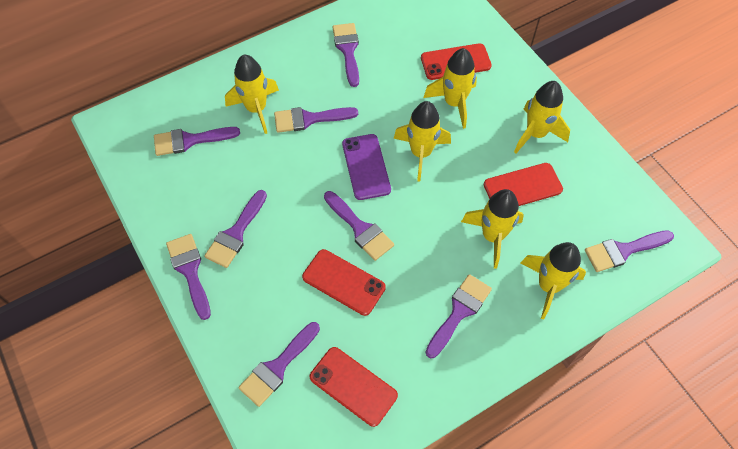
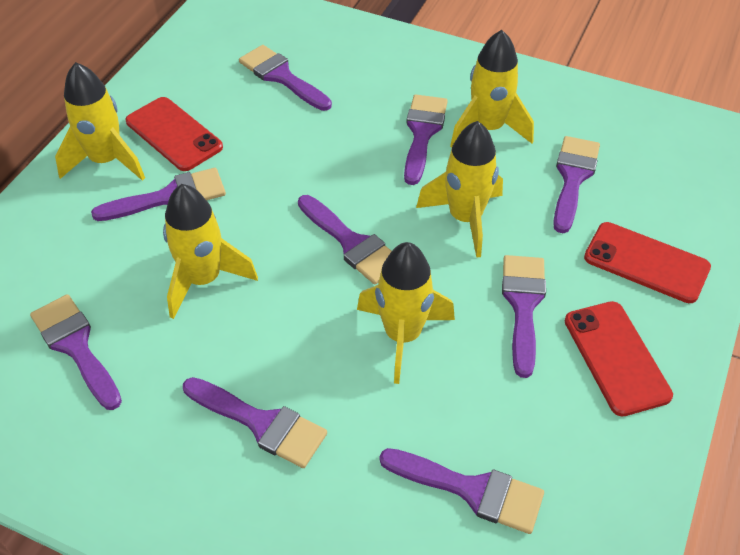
purple phone: 1 -> 0
red phone: 4 -> 3
yellow rocket: 6 -> 5

